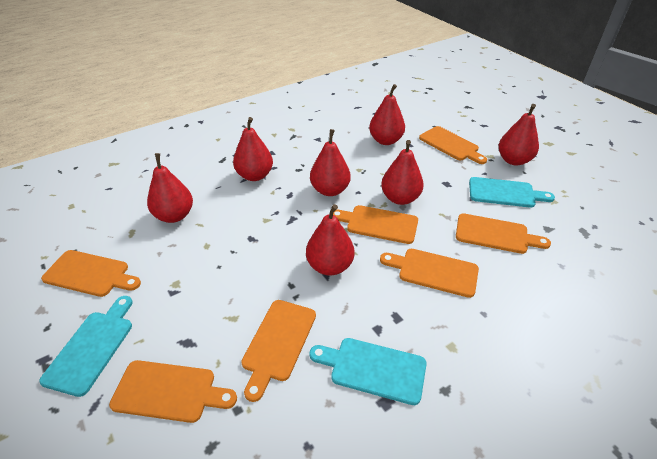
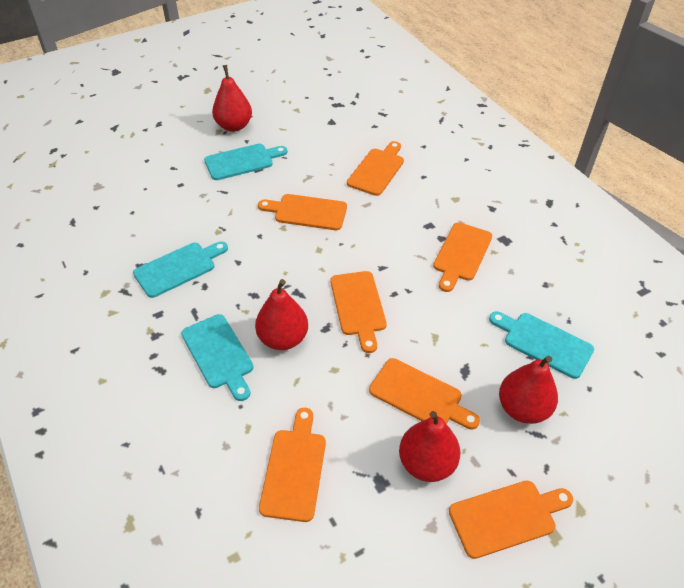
red pear: 7 -> 4
turquoise cutting board: 3 -> 4

